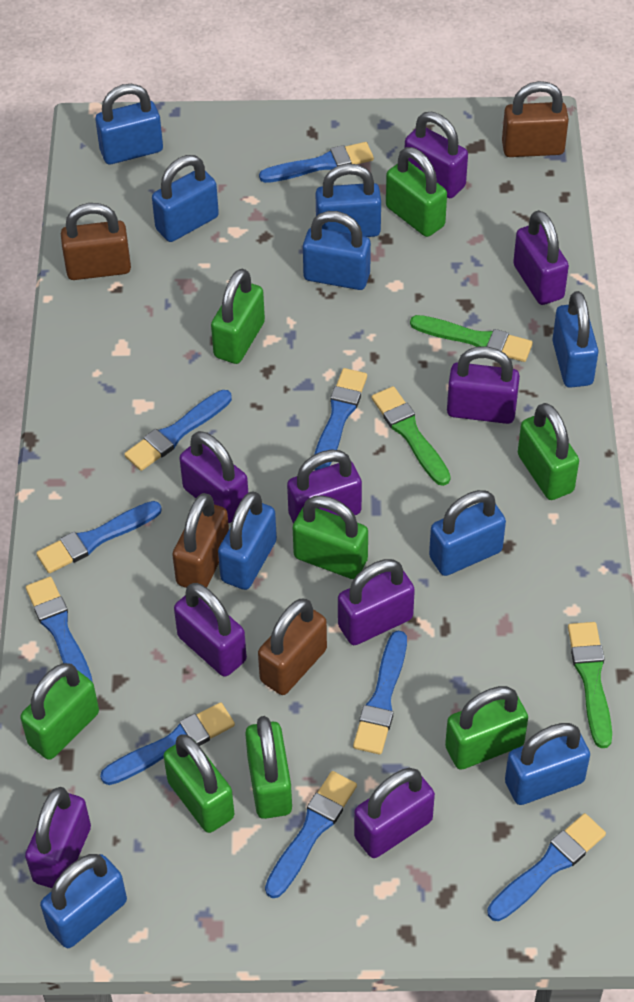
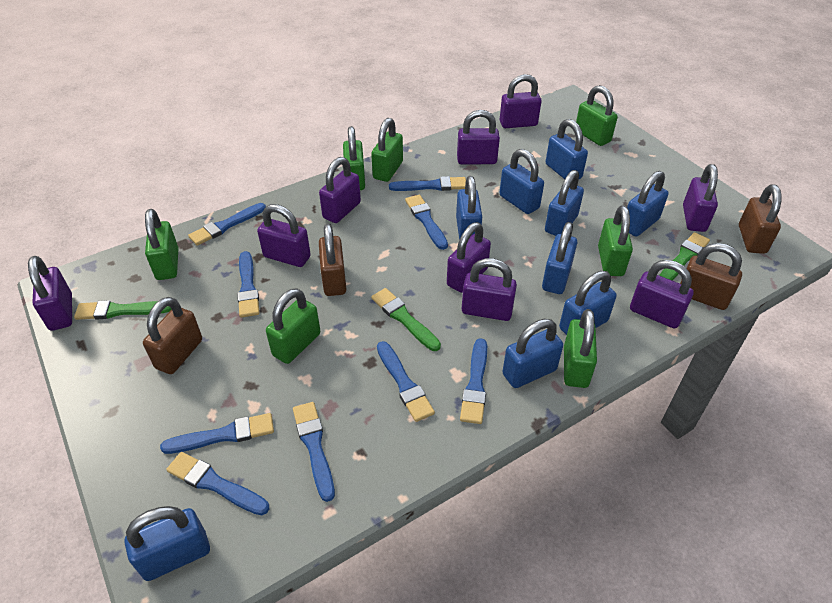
green padlock: 8 -> 7

